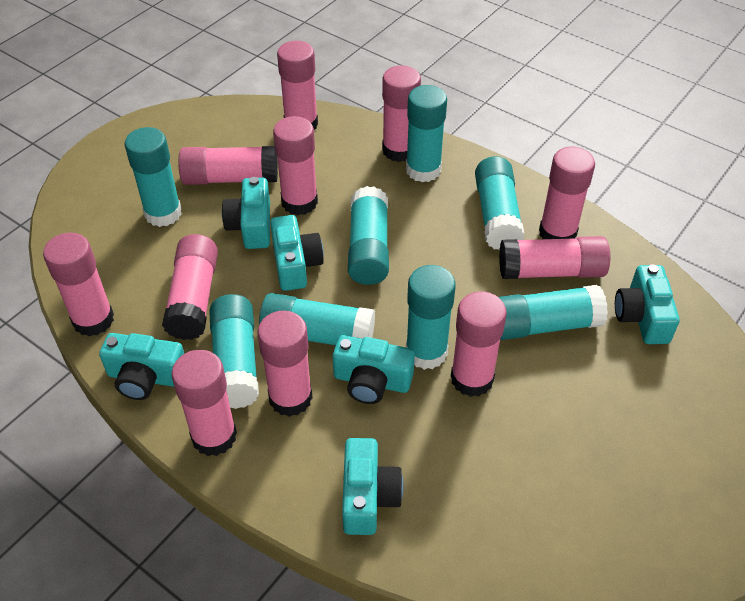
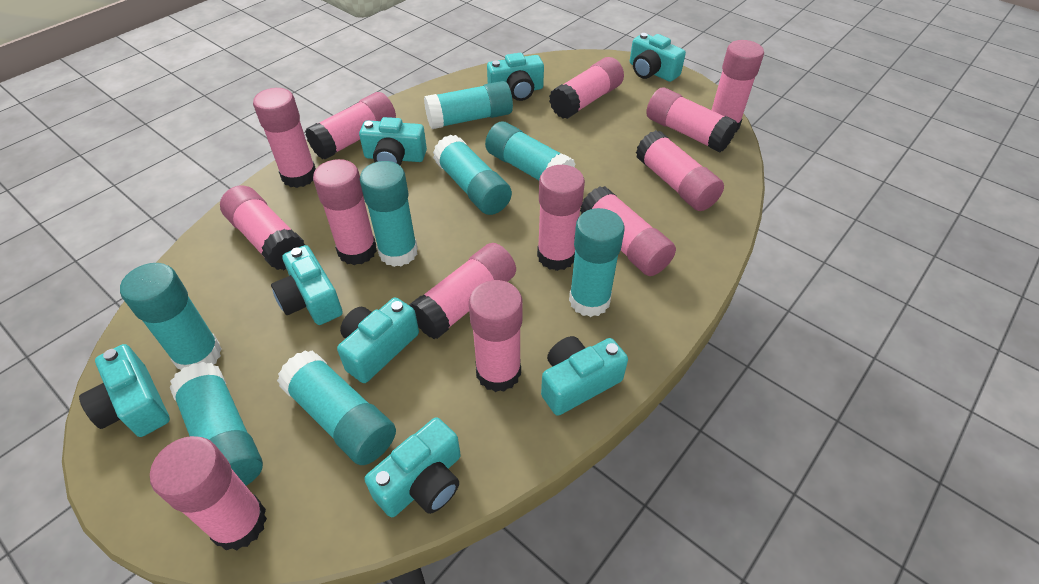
pink glue stick: 11 -> 13
turquoise camera: 6 -> 8

